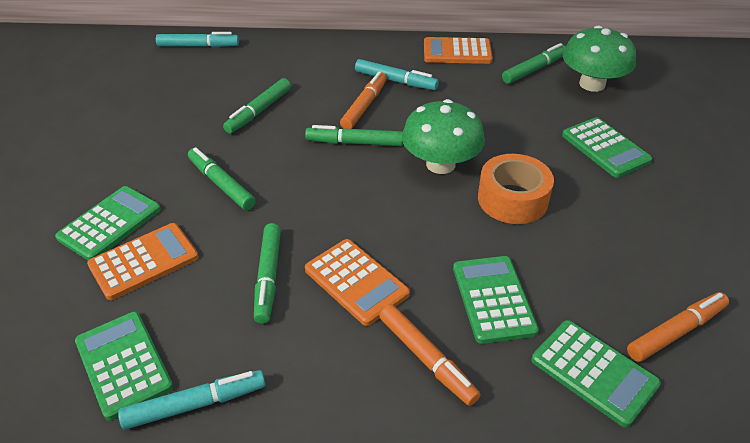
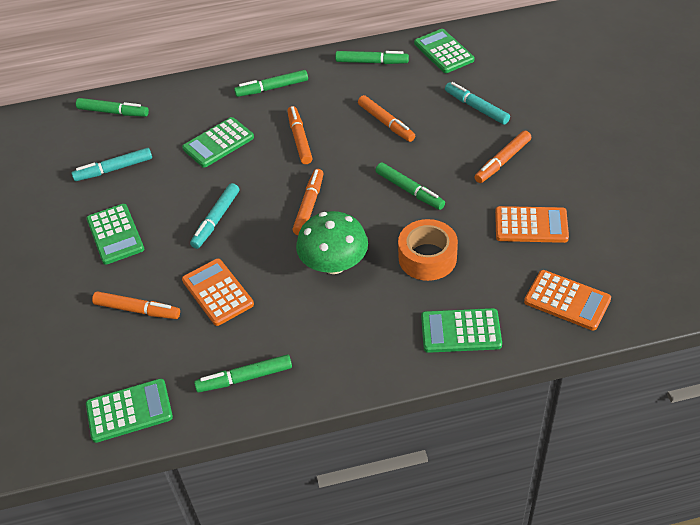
green mushroom: 2 -> 1
orange marker: 3 -> 5

